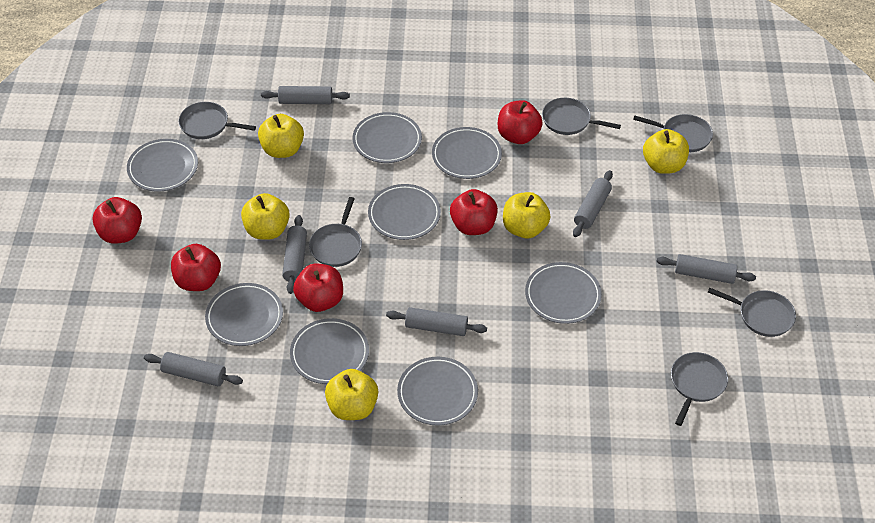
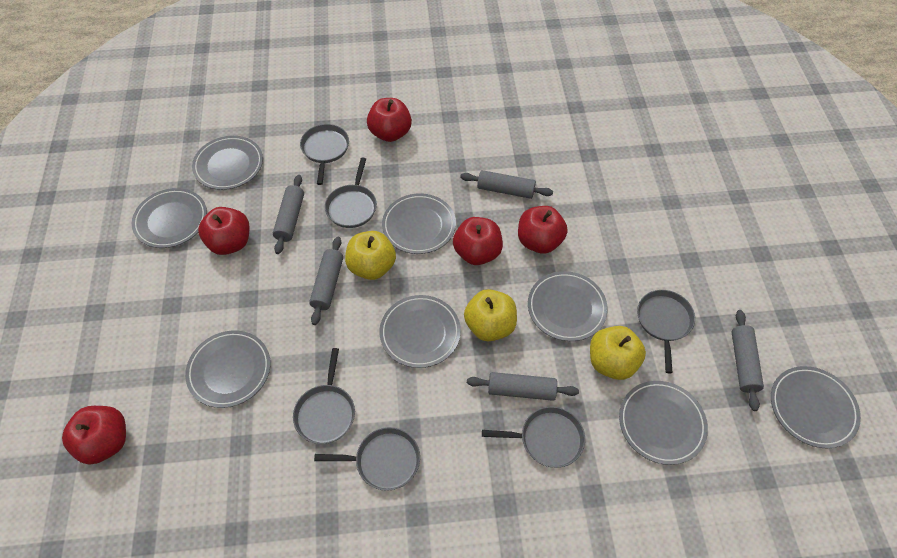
grey rolling pin: 6 -> 5
yellow apple: 5 -> 3

